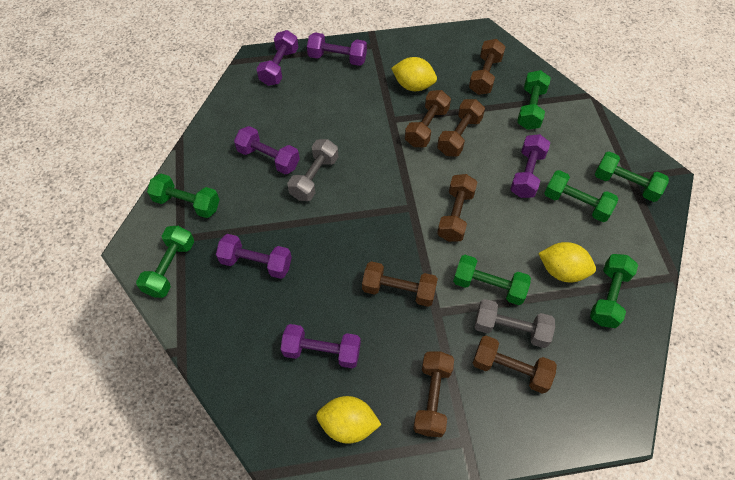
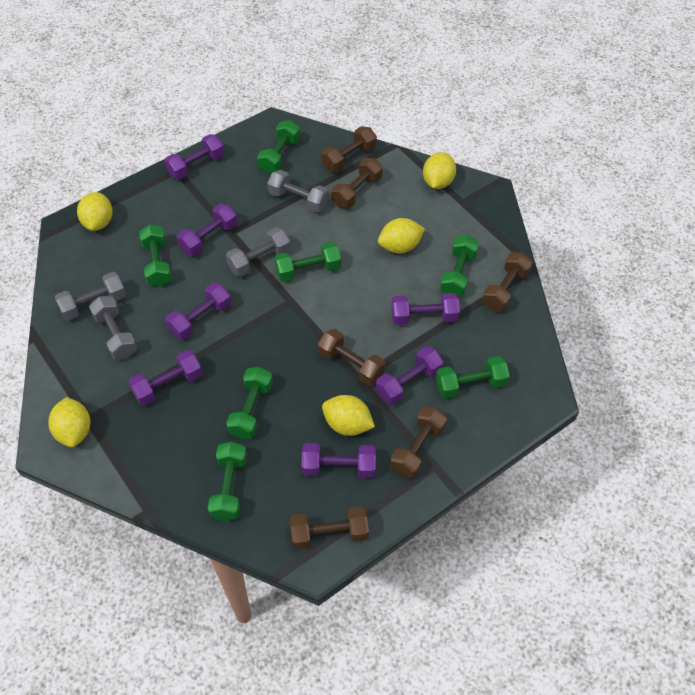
brown dumbbell: 7 -> 6
grey dumbbell: 2 -> 4
purple dumbbell: 6 -> 7
yellow lemon: 3 -> 5

